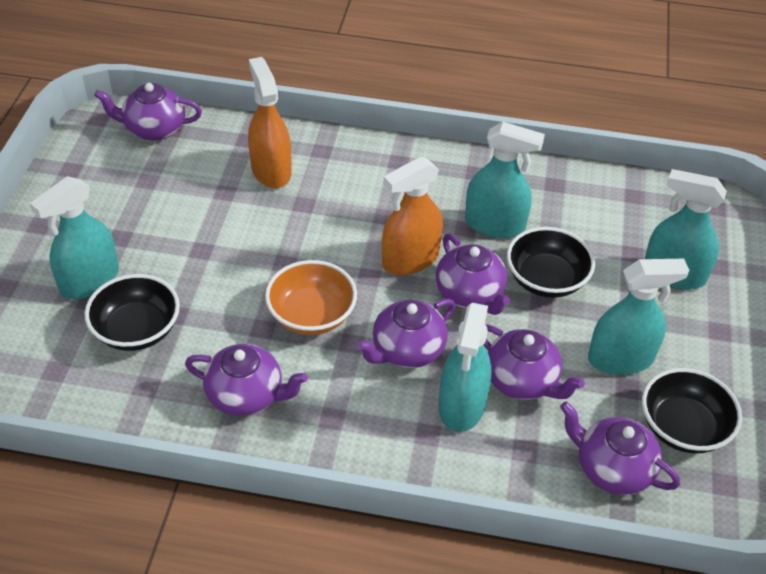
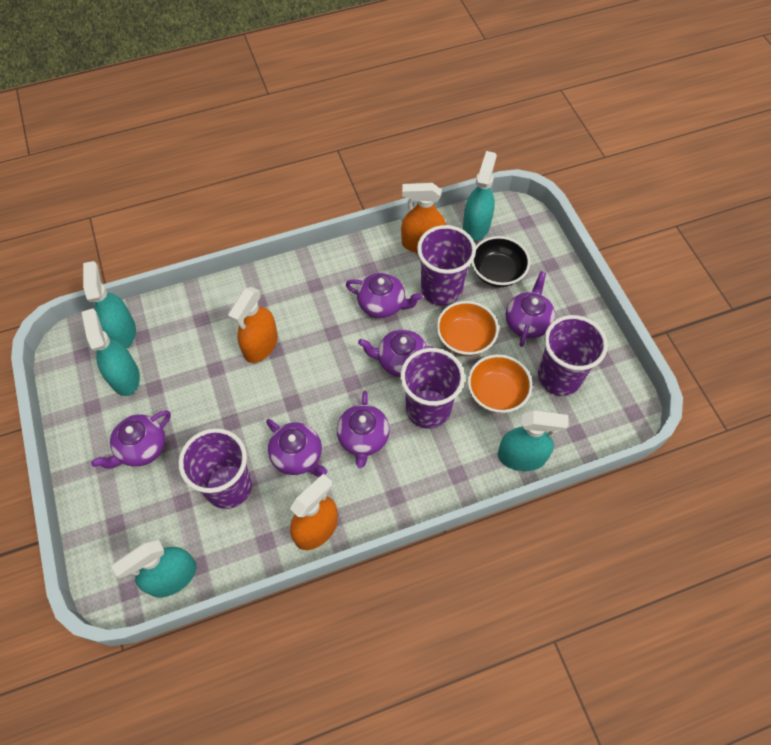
black bowl: 3 -> 1
orange bowl: 1 -> 2
orange spray bottle: 2 -> 3
purple cup: 0 -> 4

